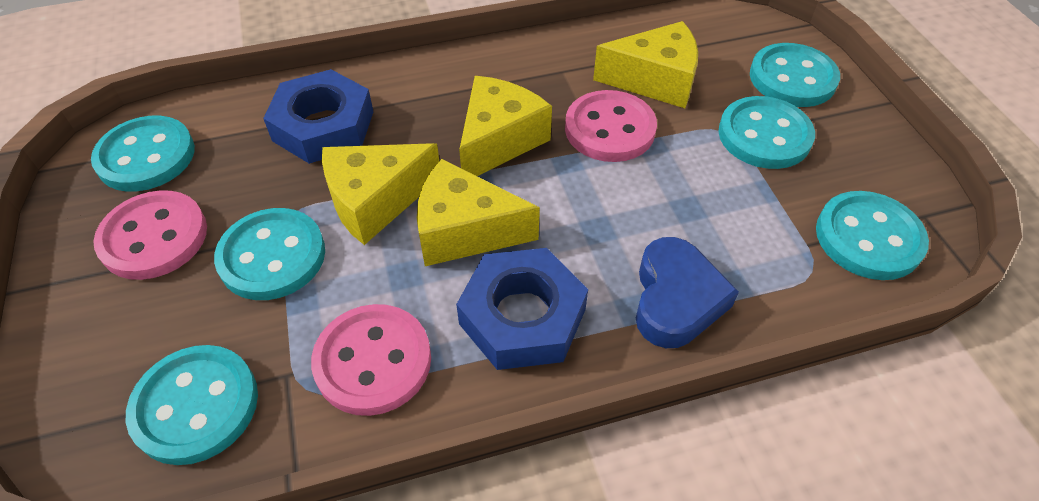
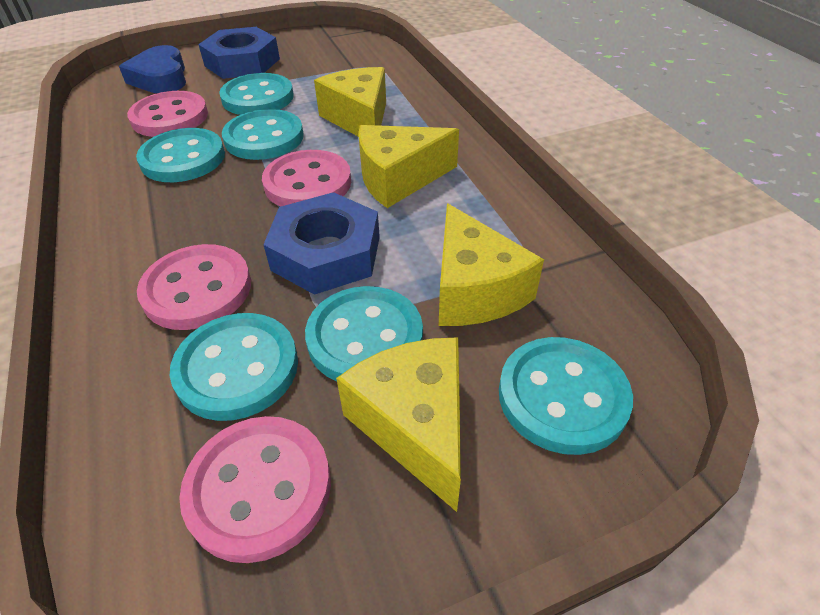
pink button: 3 -> 4

